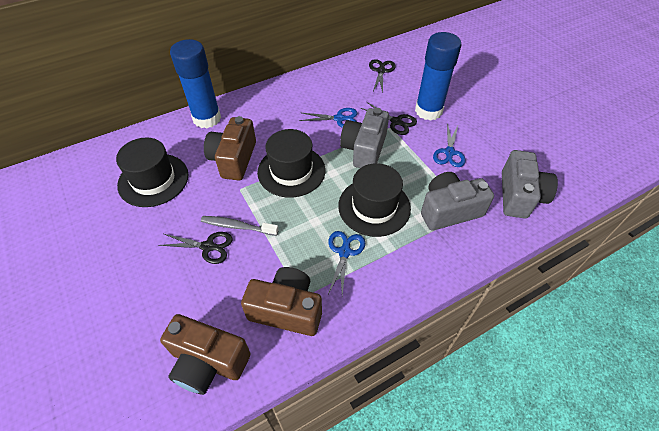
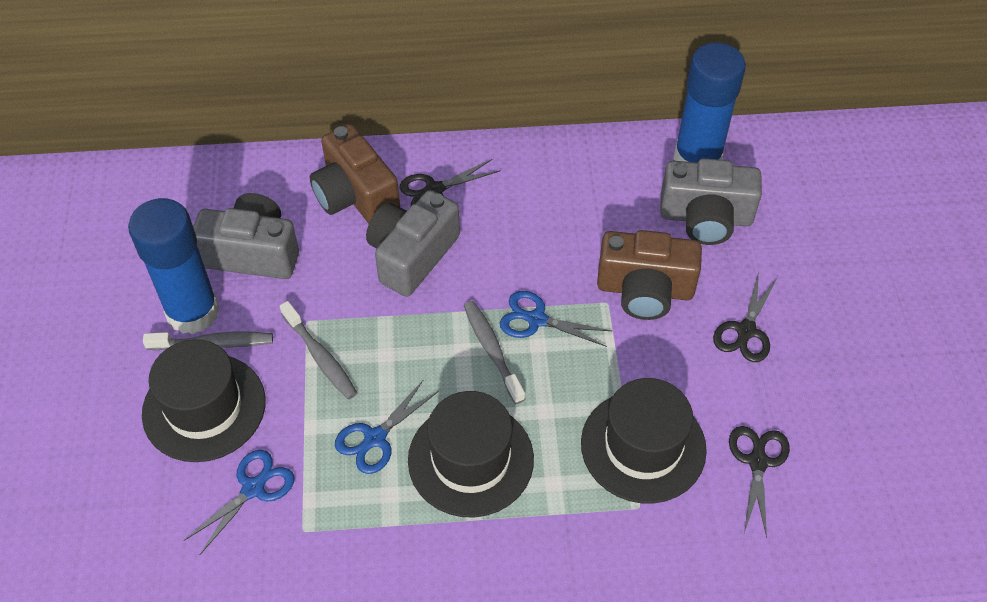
brown camera: 3 -> 2
grey toothbrush: 1 -> 3

